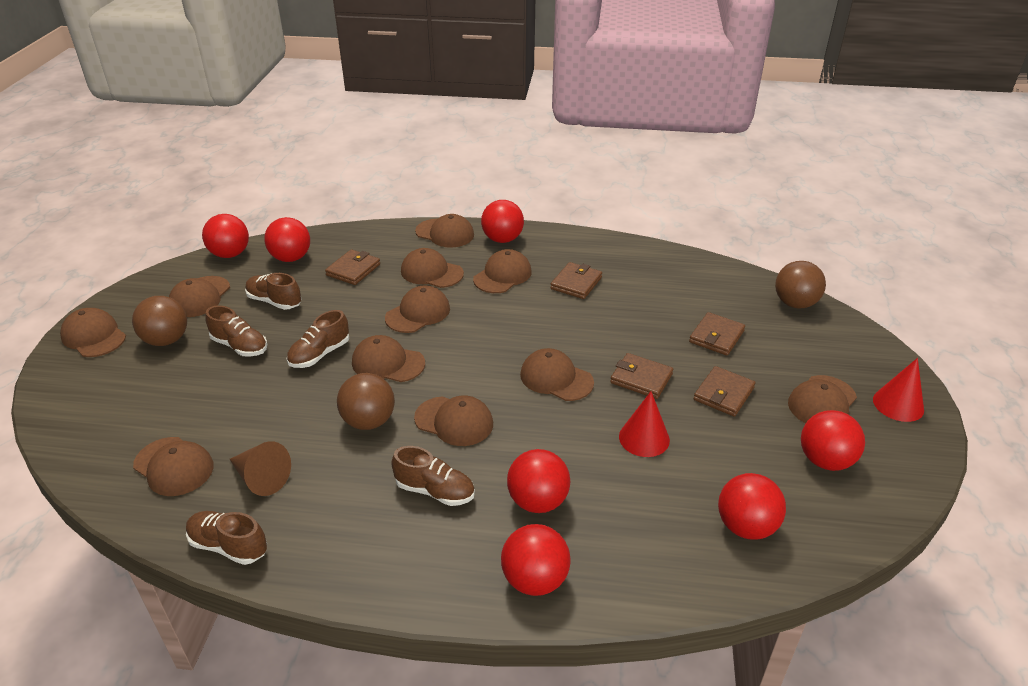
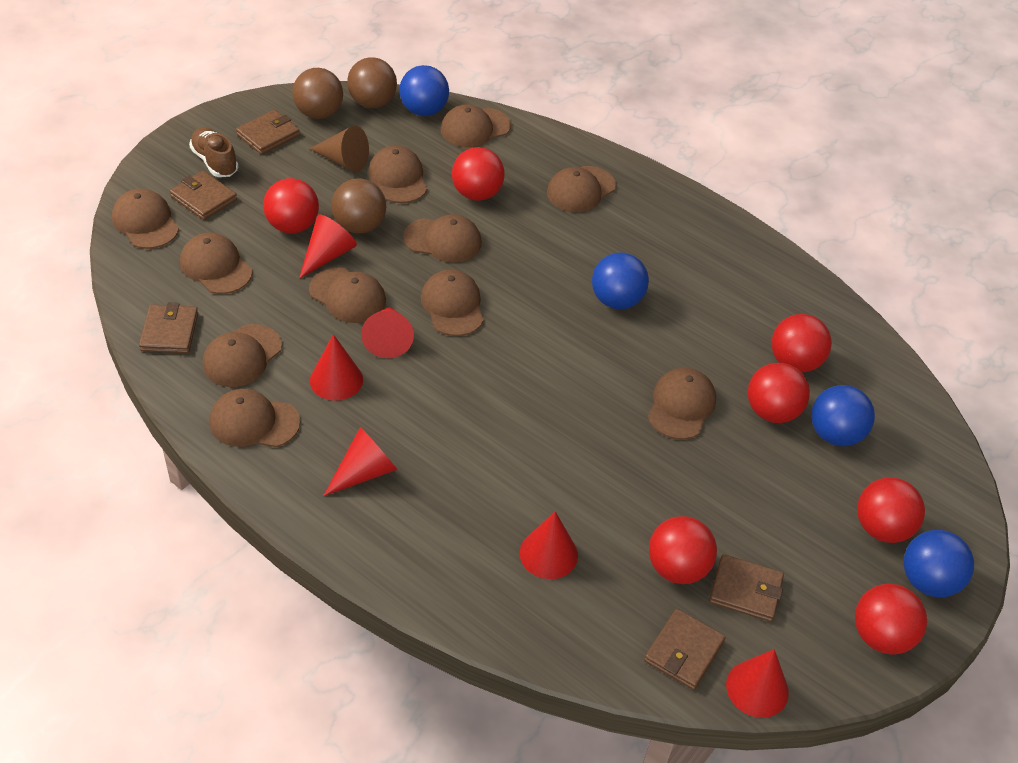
blue ball: 0 -> 4
brown shoe: 5 -> 1
red cone: 2 -> 6

